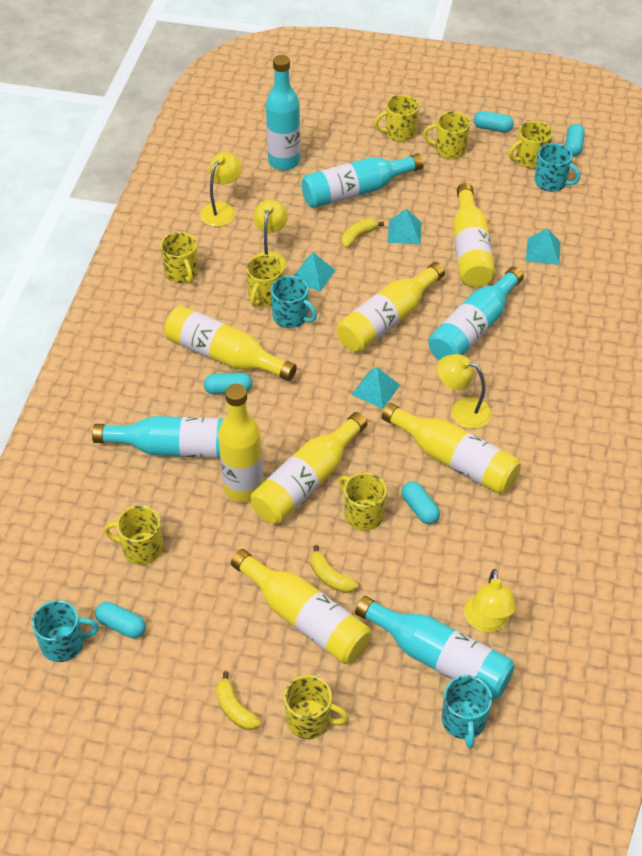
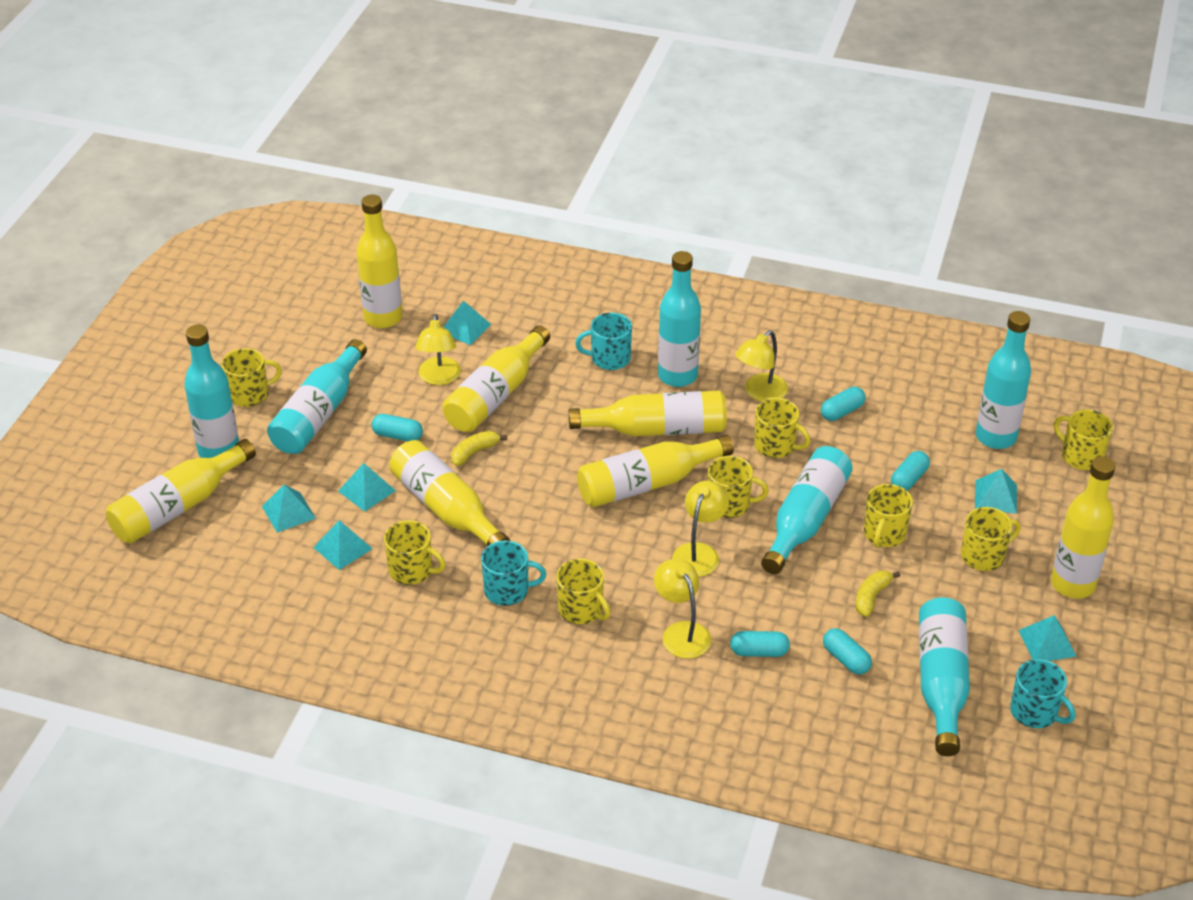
turquoise bottle: 5 -> 6
turquoise mug: 4 -> 3
turquoise pyramid: 4 -> 6
yellow banana: 3 -> 2

